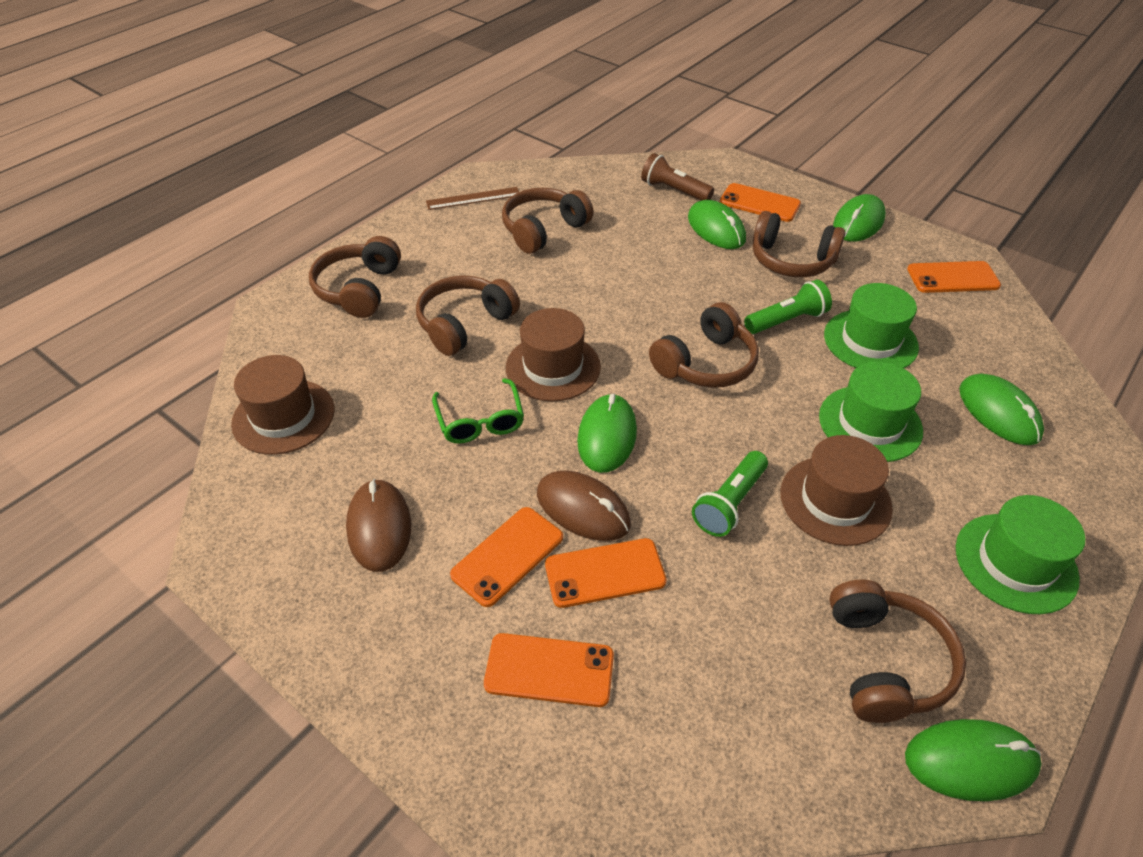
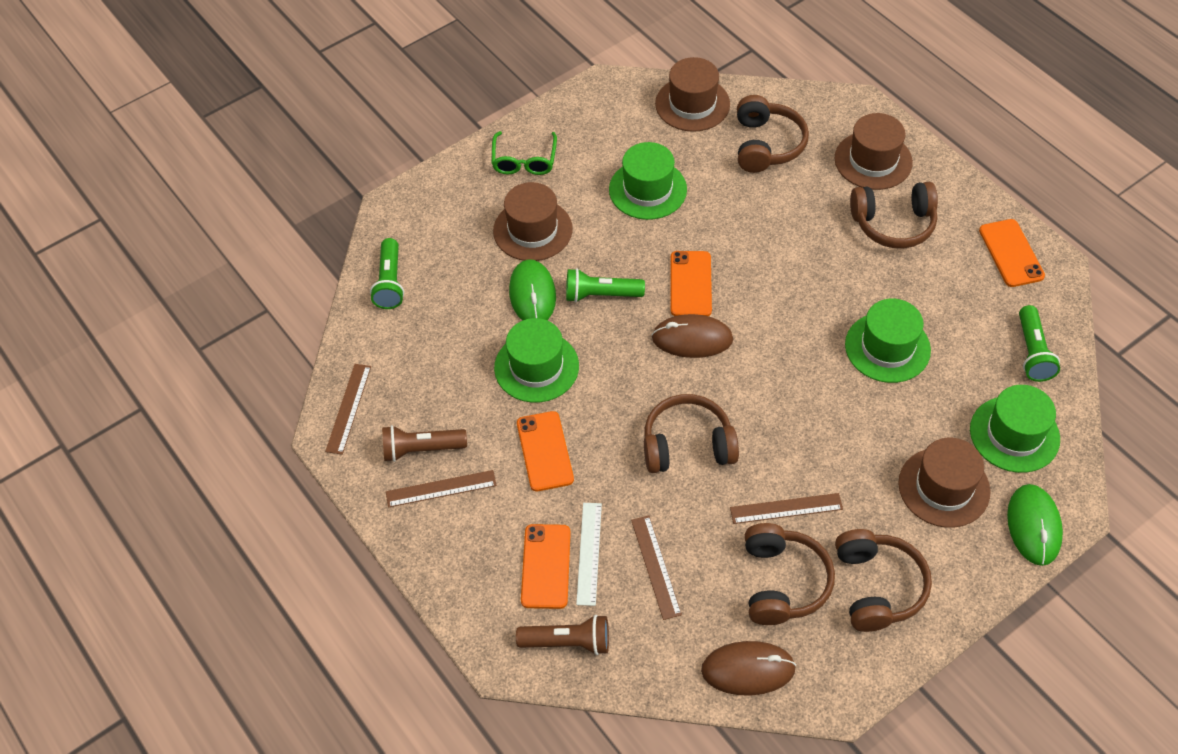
brown flashlight: 1 -> 2
brown hat: 3 -> 4
brown headphones: 6 -> 5
brown ruler: 1 -> 4
green flashlight: 2 -> 3
green hat: 3 -> 4
green mouse: 5 -> 2
orange phone: 5 -> 4
white ruler: 0 -> 1

